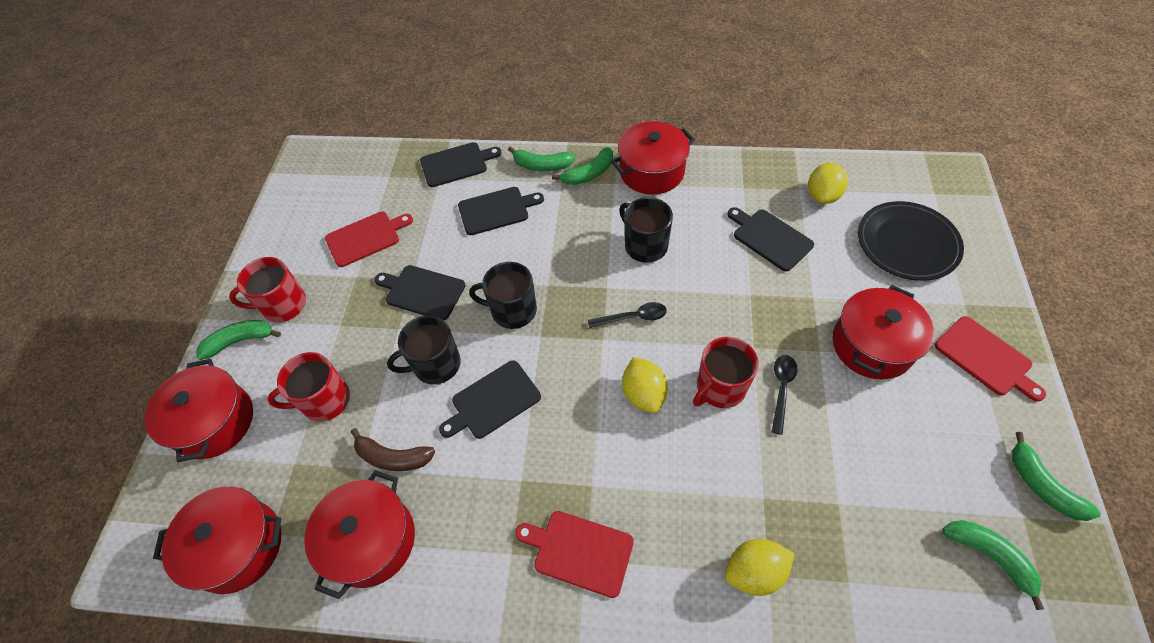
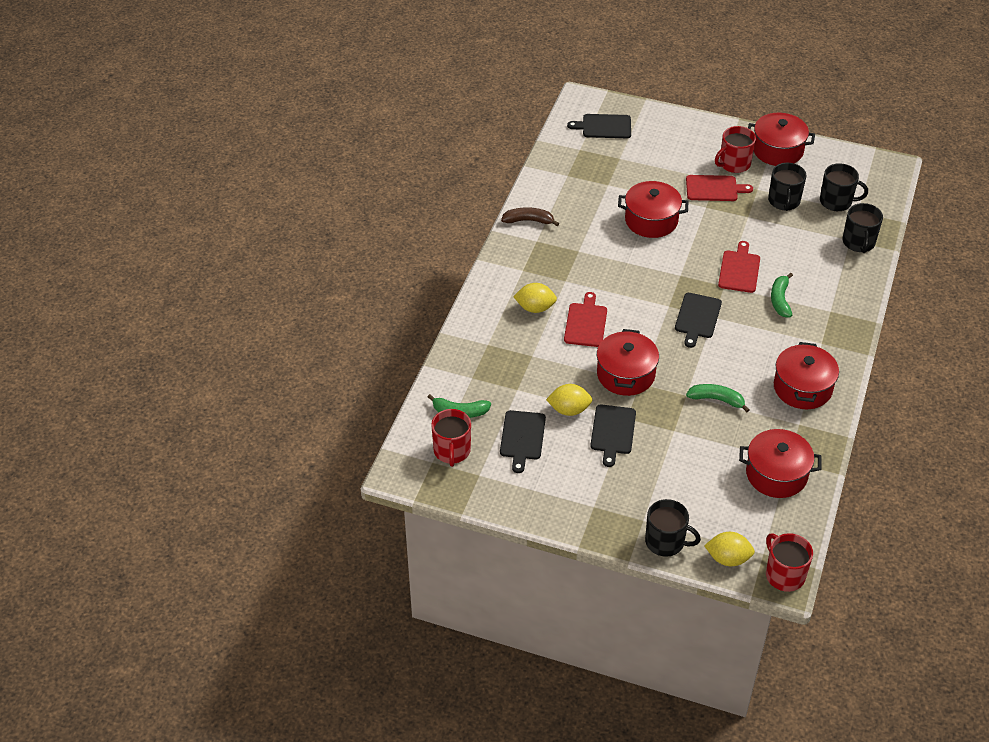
black cutting board: 5 -> 4
black mug: 3 -> 4
black plate: 1 -> 0
black spoon: 2 -> 0
green banana: 5 -> 3

